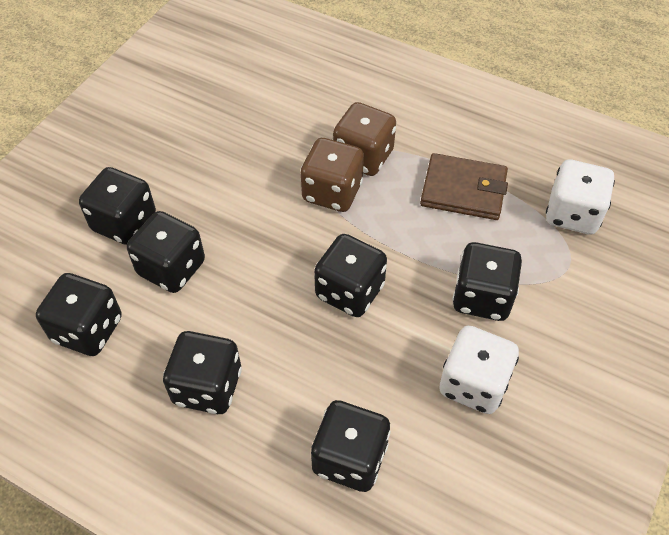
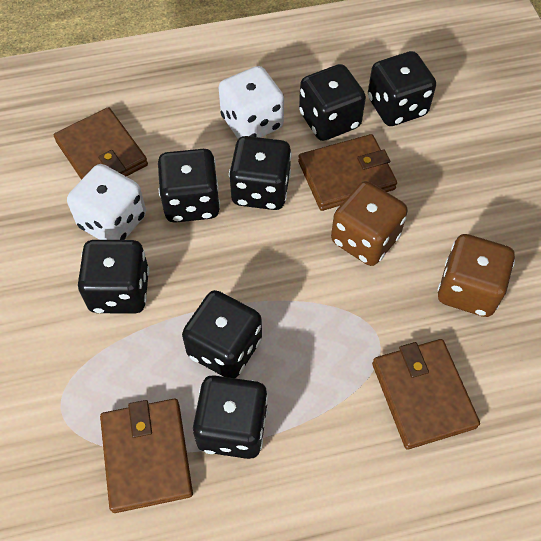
brown wallet: 1 -> 4

